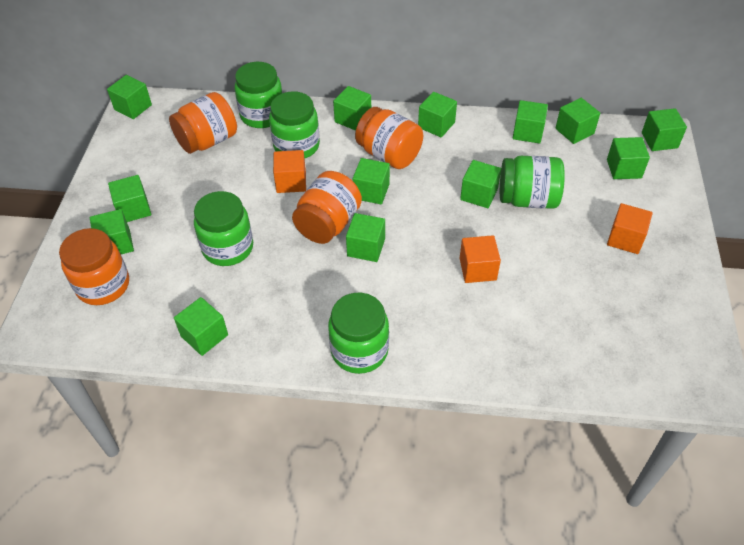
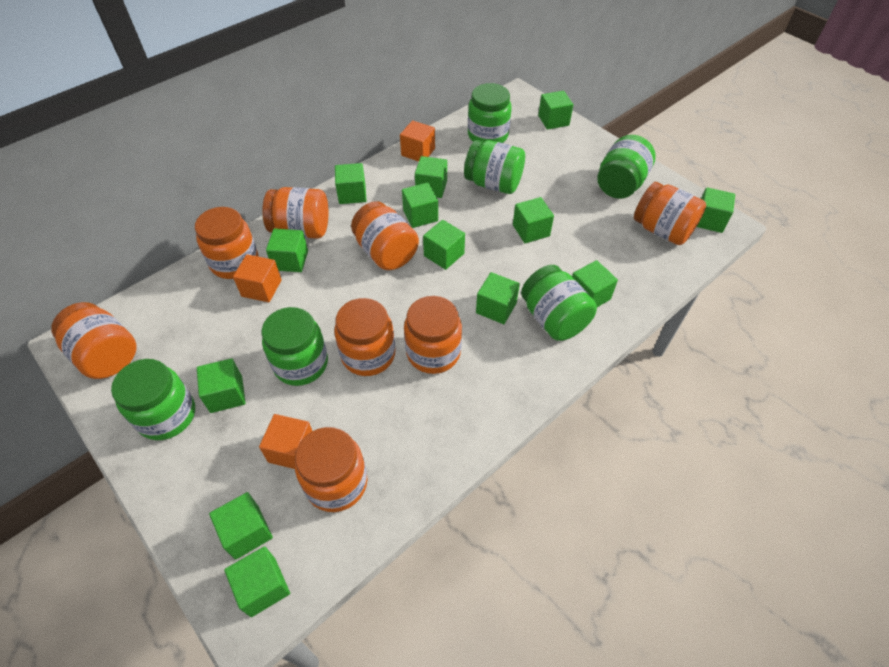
green jar: 5 -> 6
orange jar: 4 -> 8

